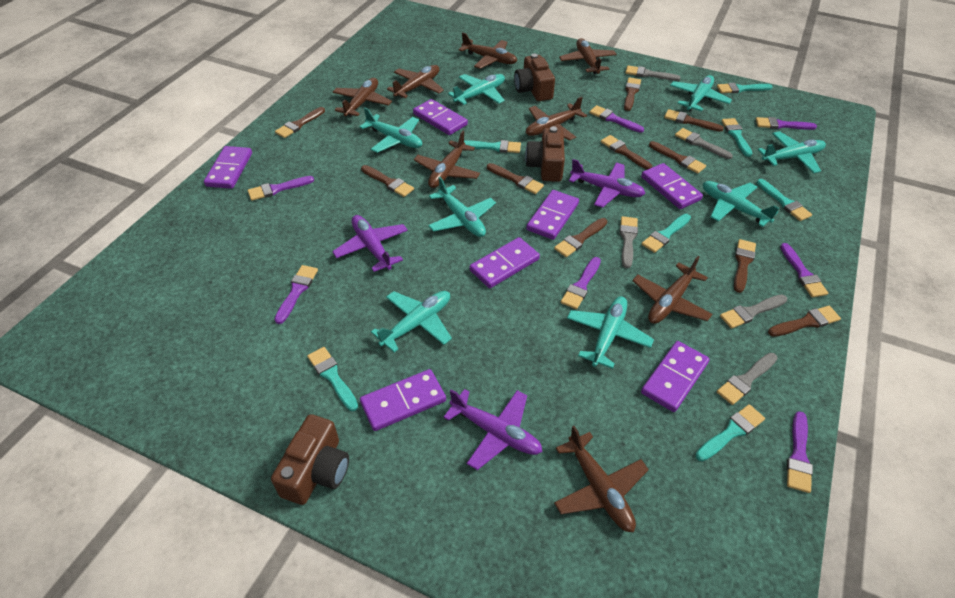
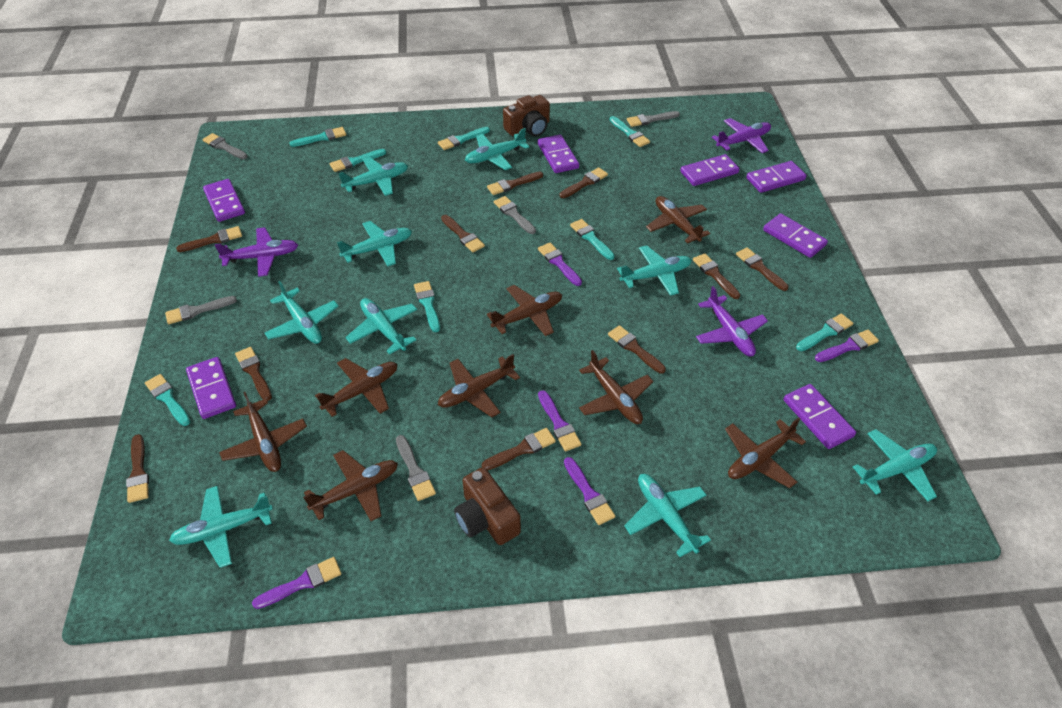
brown camera: 3 -> 2
purple brush: 7 -> 5
turquoise brush: 7 -> 8
turquoise plane: 8 -> 9

